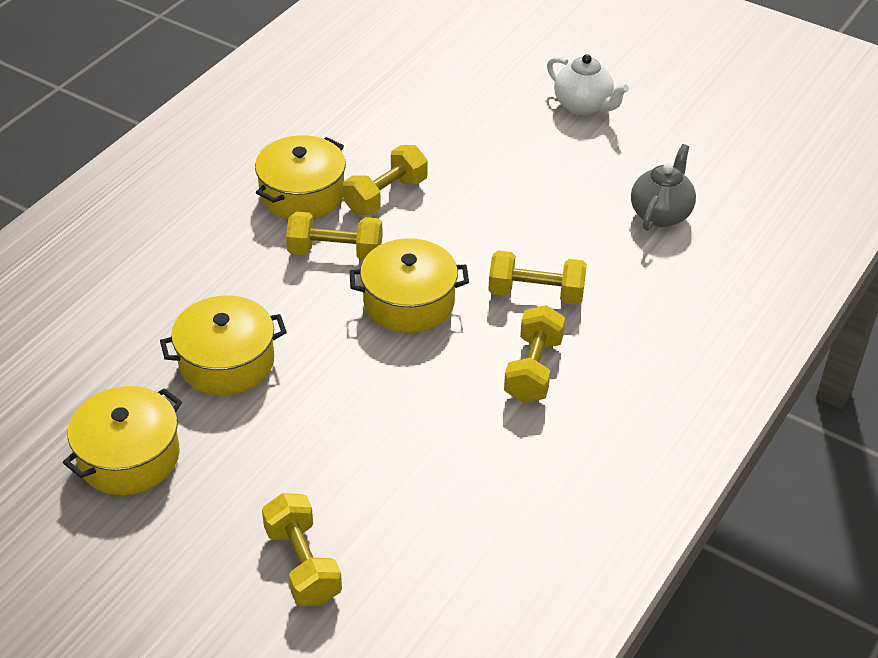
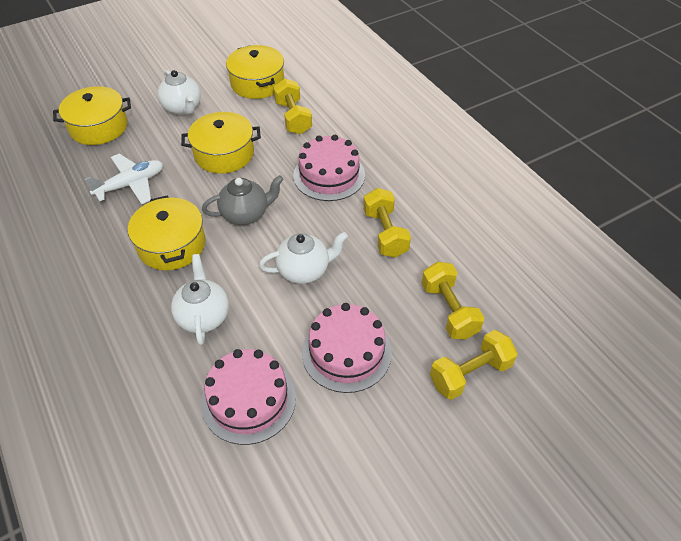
pink cake: 0 -> 3
white plane: 0 -> 1
white teapot: 1 -> 3
yellow dumbbell: 5 -> 4

